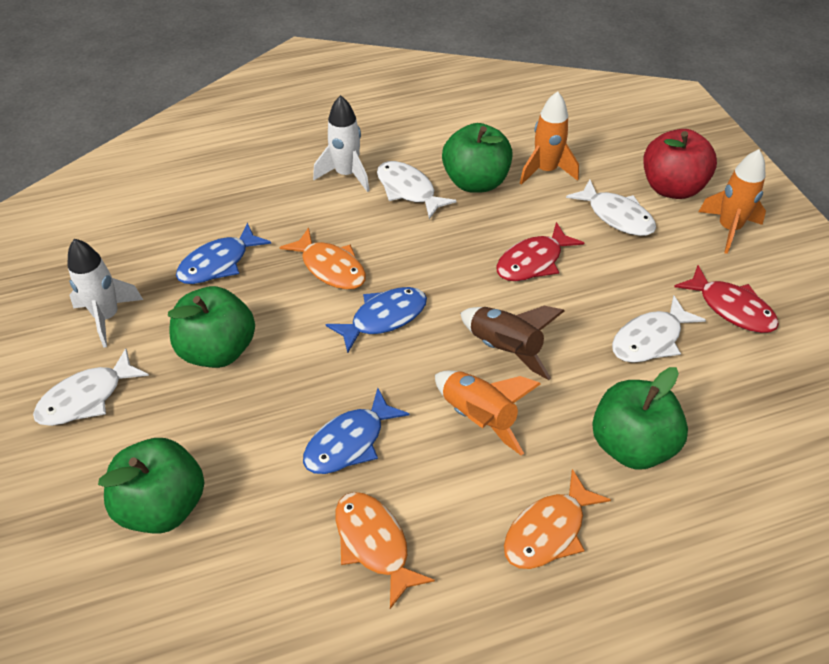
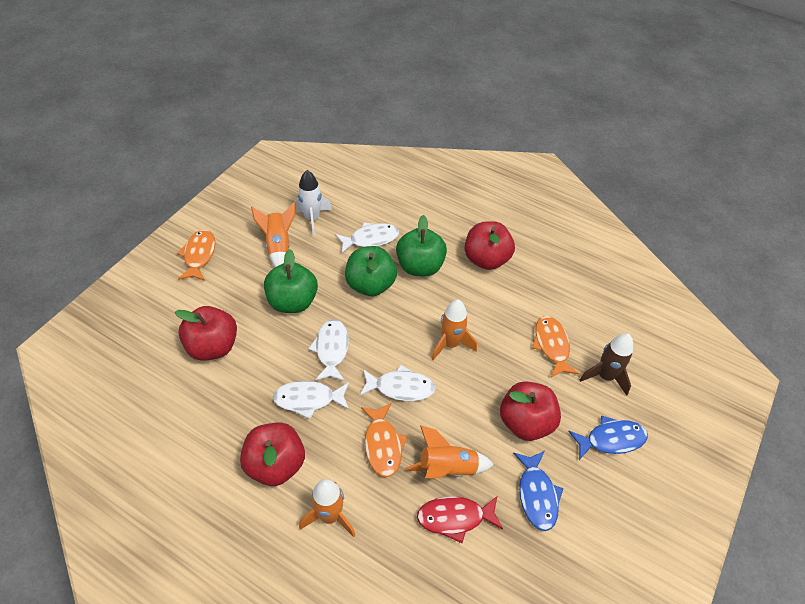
blue fish: 3 -> 2
green apple: 4 -> 3
orange rocket: 3 -> 4
red apple: 1 -> 4
red fish: 2 -> 1
white rocket: 2 -> 1

